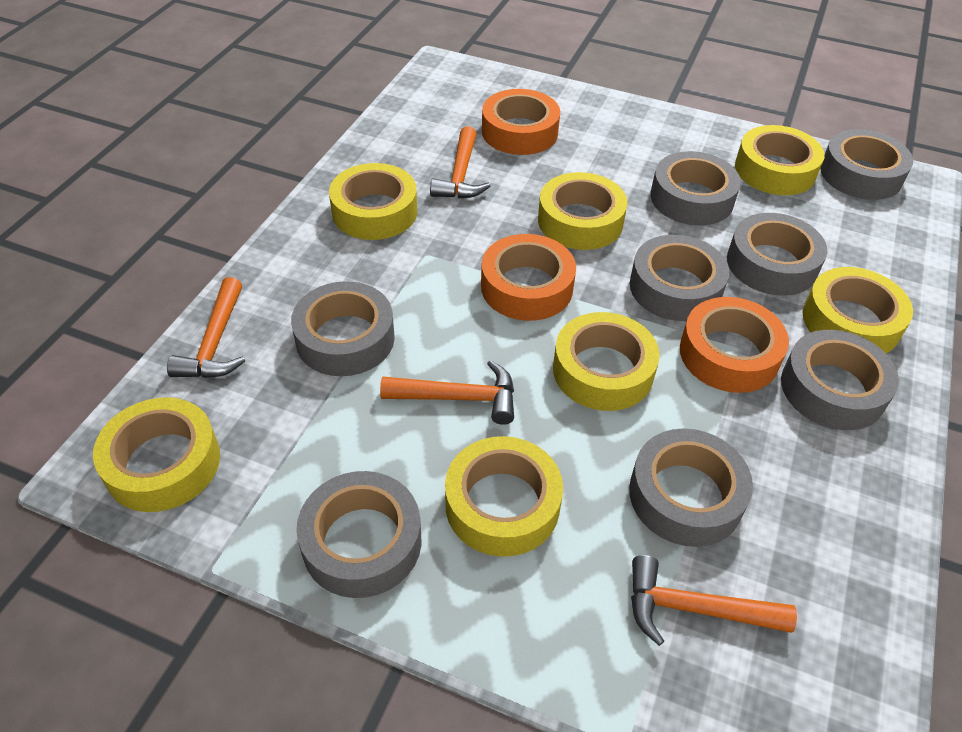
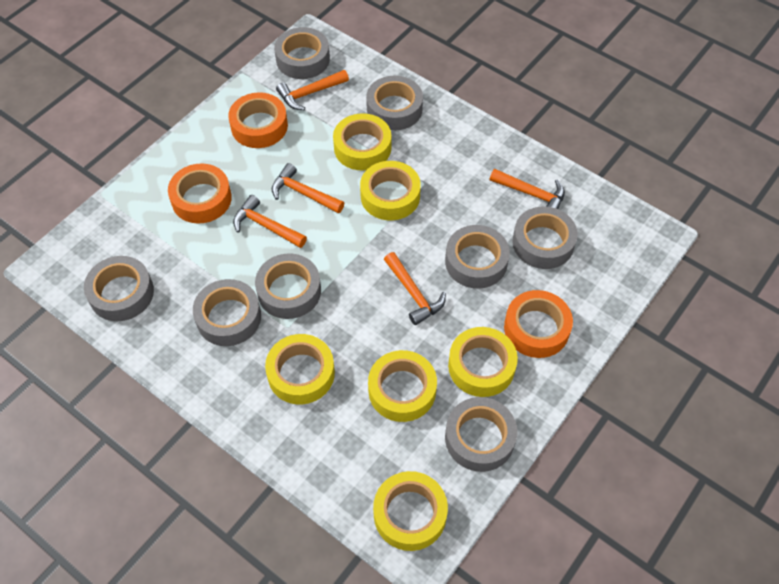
orange hammer: 4 -> 5
yellow tape: 7 -> 6

